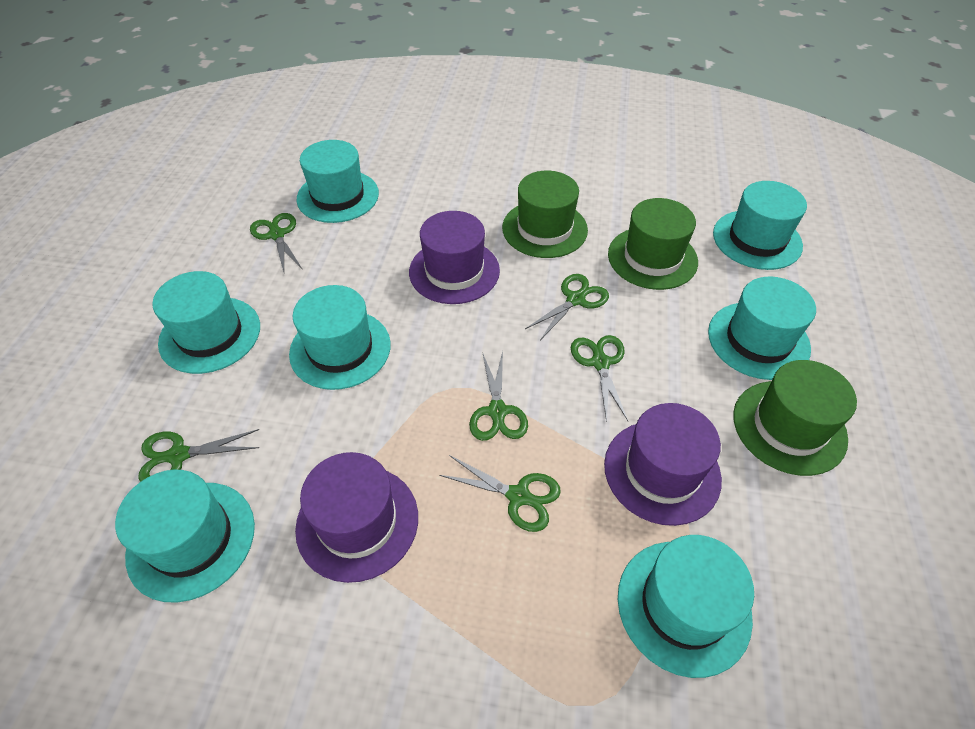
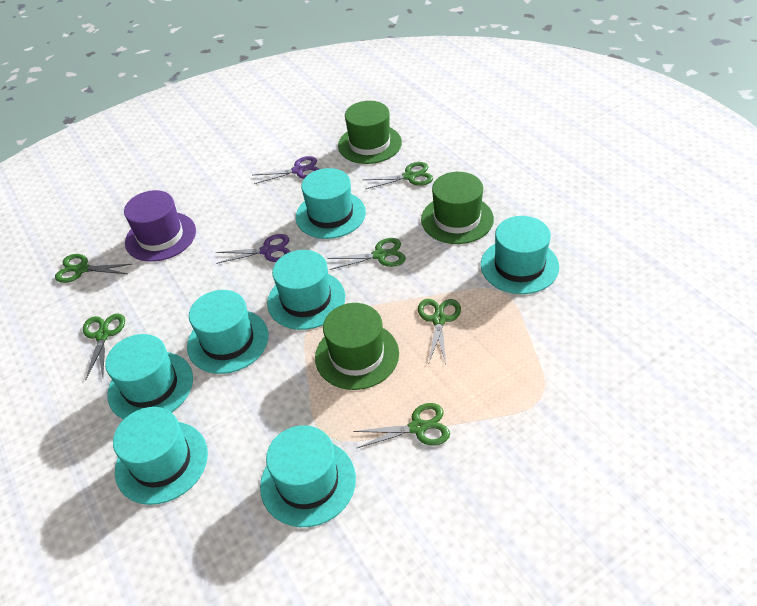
purple hat: 3 -> 1
purple scissors: 0 -> 2

